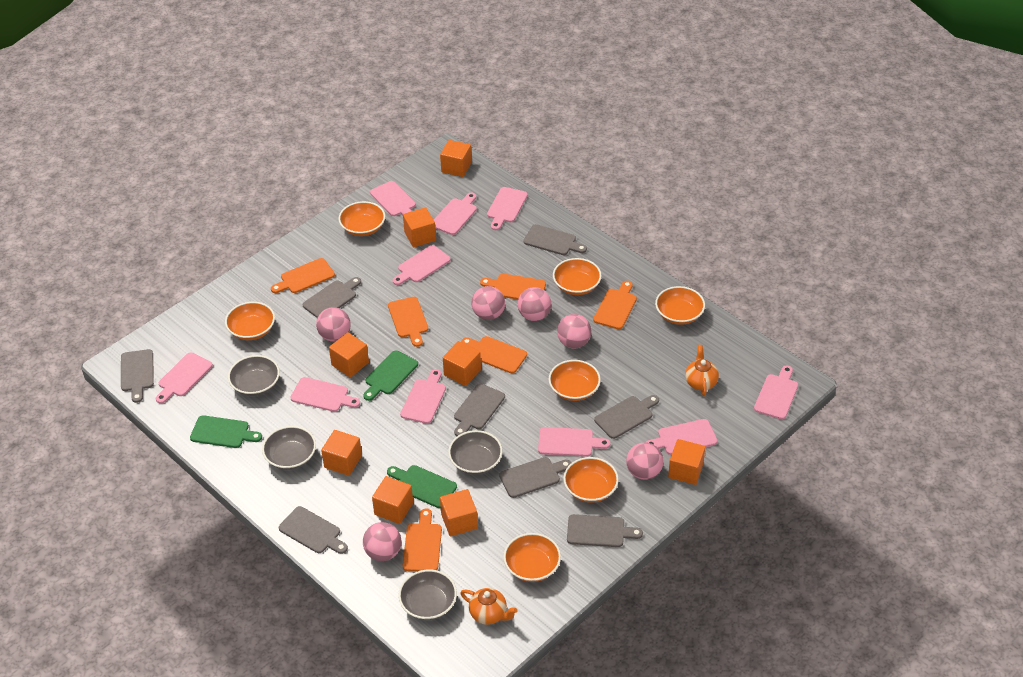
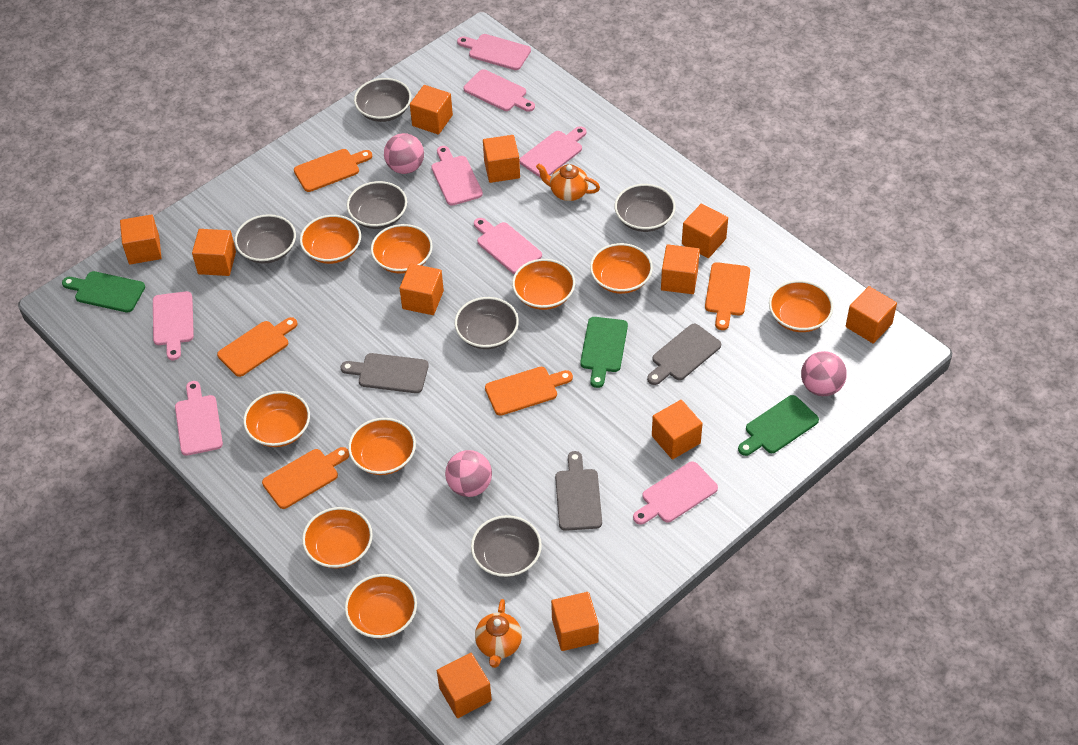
grey bowl: 4 -> 6
grey cutting board: 8 -> 3
orange bowl: 7 -> 9
orange cube: 8 -> 11
orange cutting board: 6 -> 5
pink ball: 6 -> 3
pink cutting board: 10 -> 8

